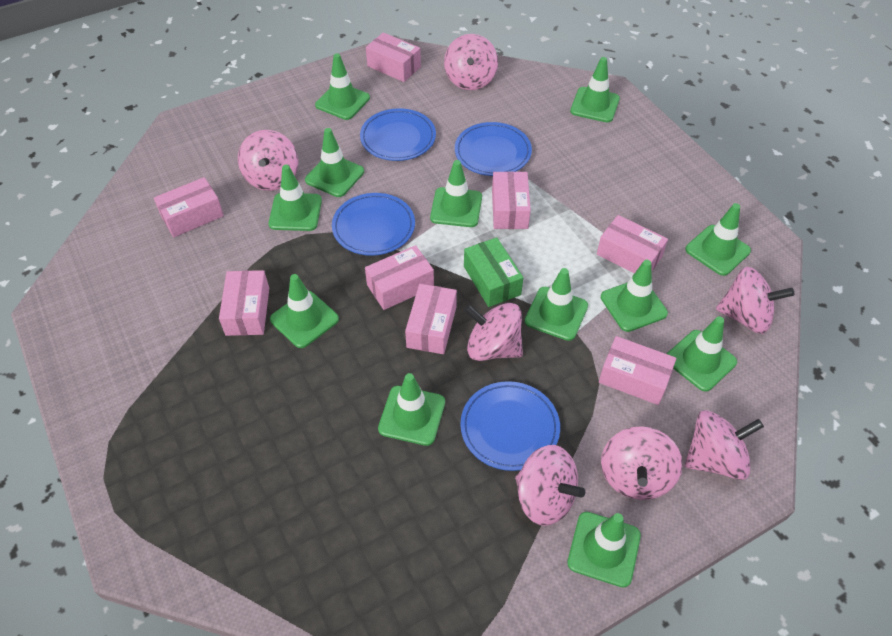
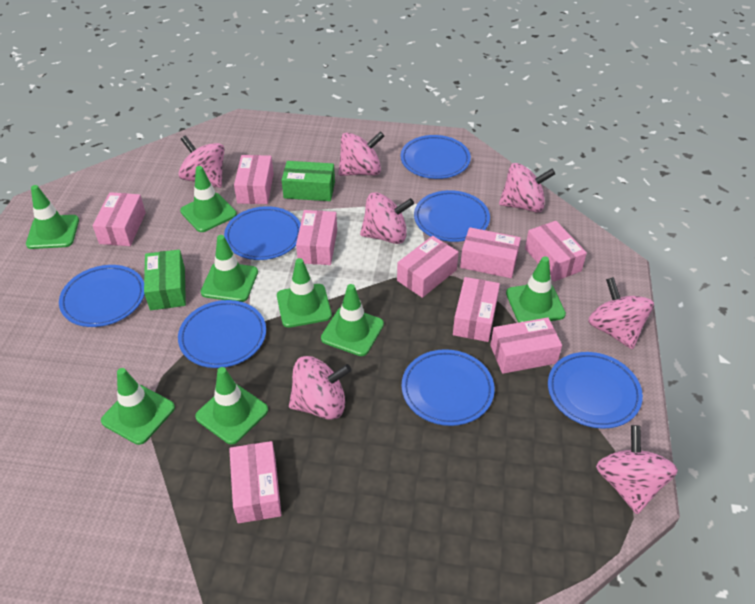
blue plate: 4 -> 7
green box: 1 -> 2
green traffic cone: 12 -> 8
pink box: 8 -> 9

